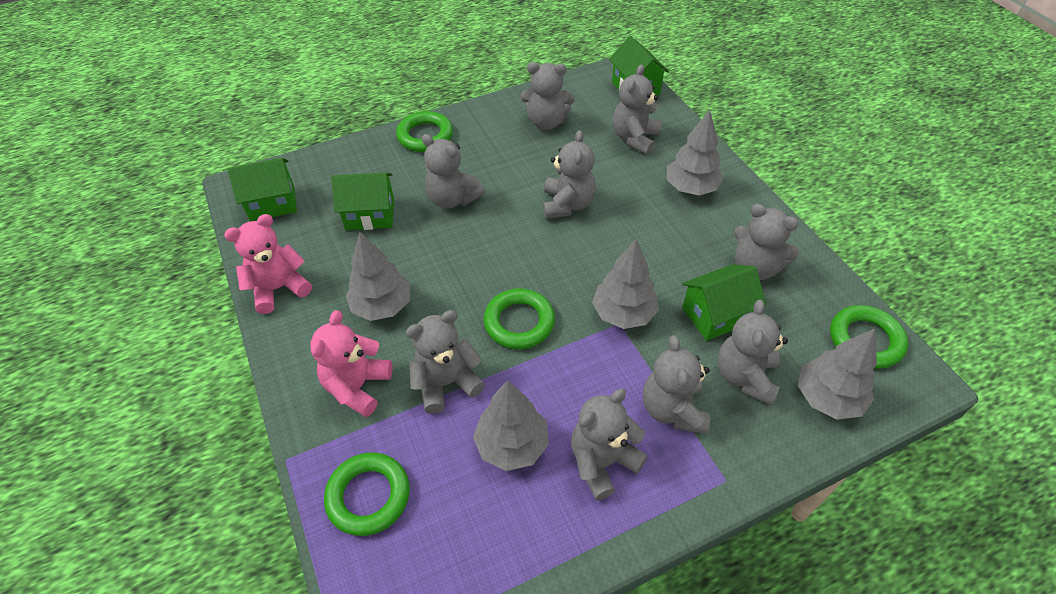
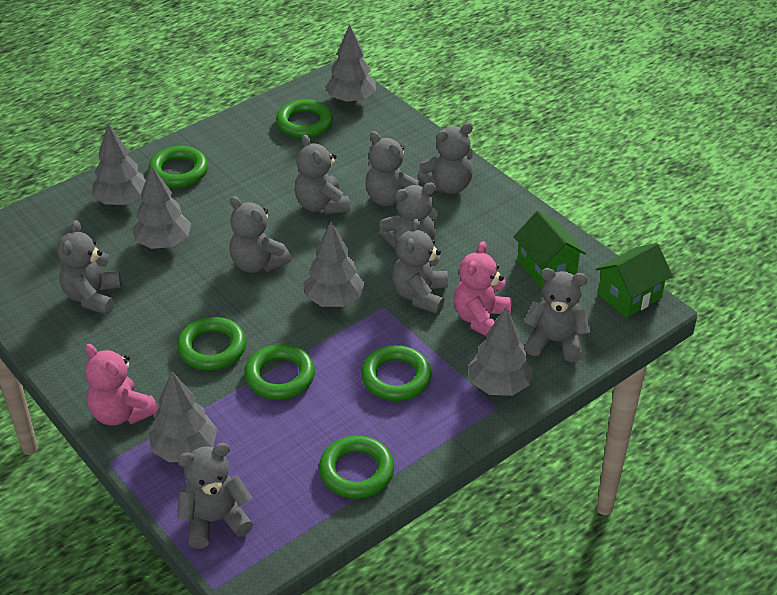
green house: 4 -> 2
green ring: 4 -> 6
grey tree: 5 -> 6

